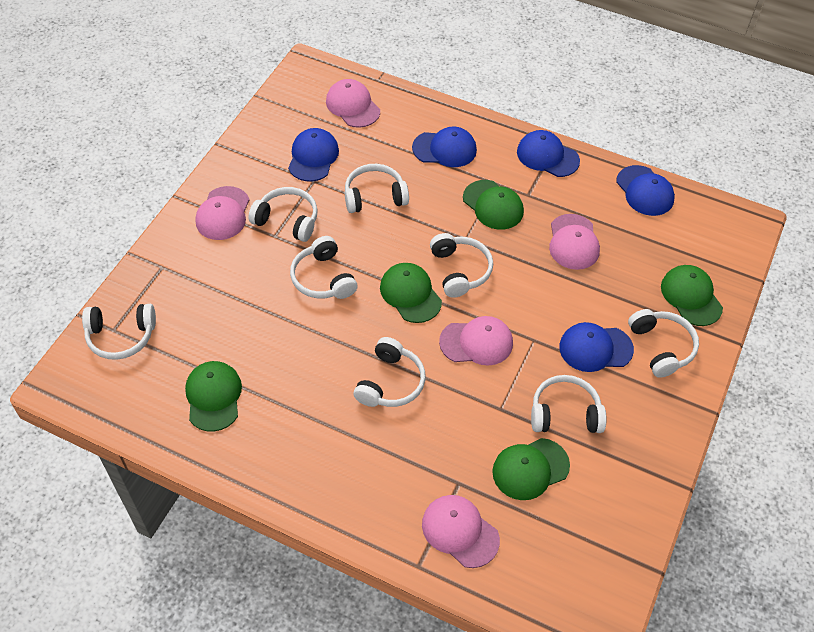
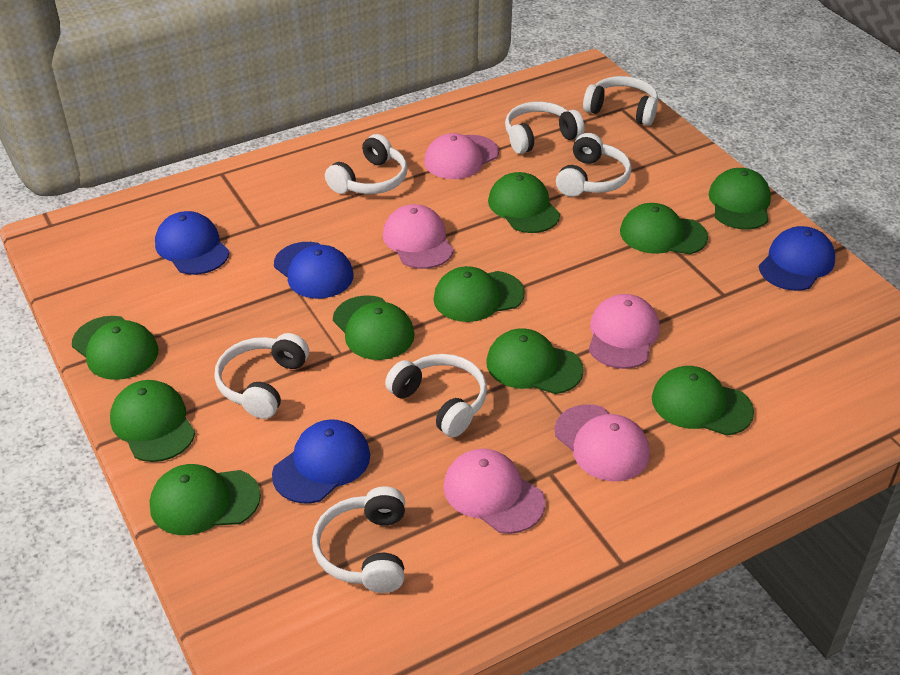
blue cap: 5 -> 4
green cap: 5 -> 10
white headphones: 8 -> 7

